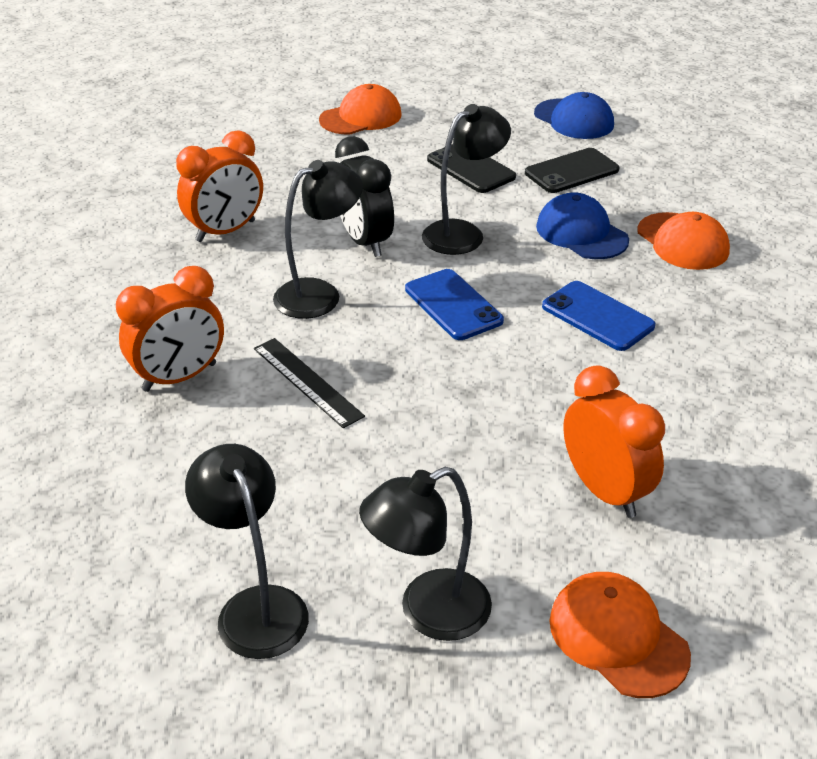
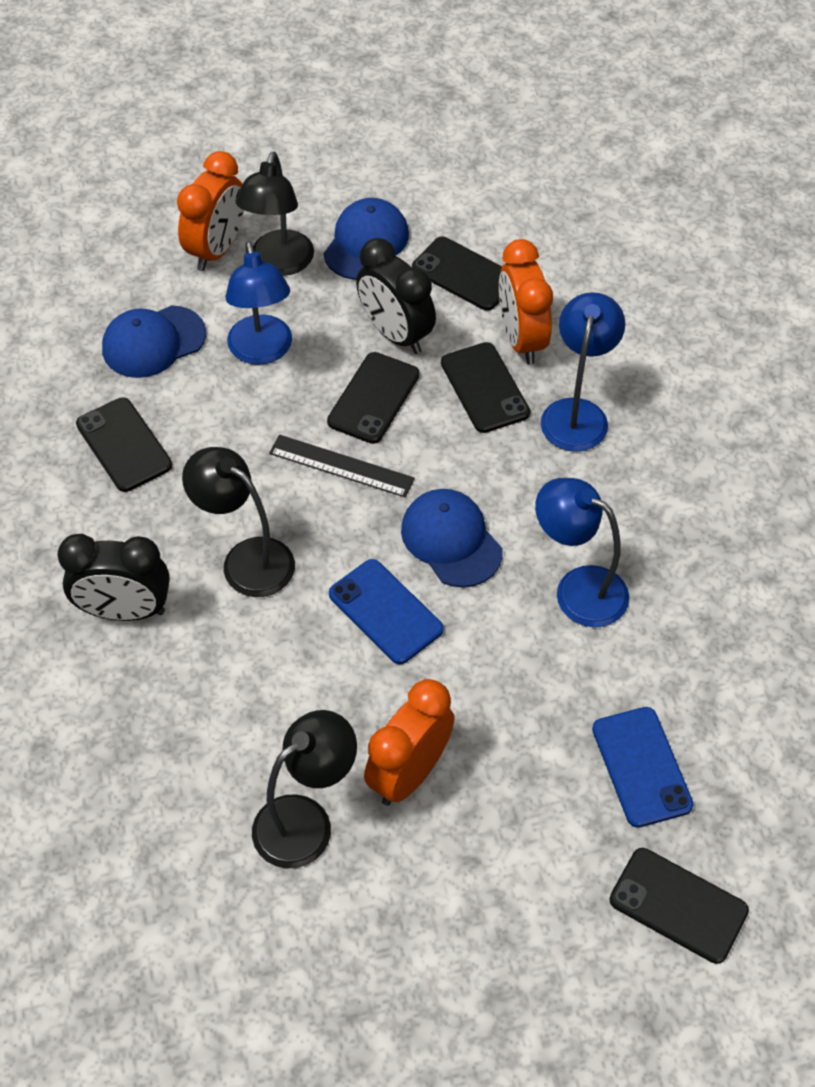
black clock: 1 -> 2
black lamp: 4 -> 3
black phone: 2 -> 5
blue cap: 2 -> 3
blue lamp: 0 -> 3
orange cap: 3 -> 0

